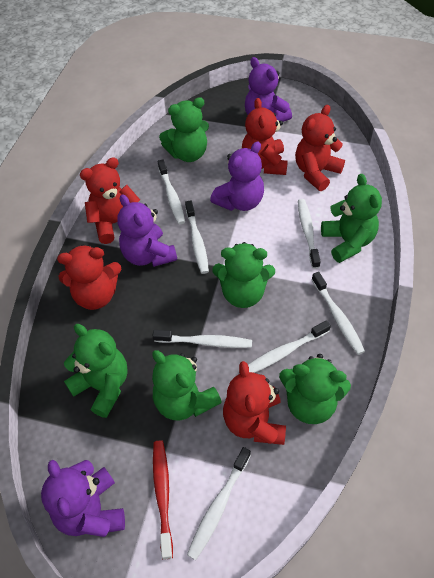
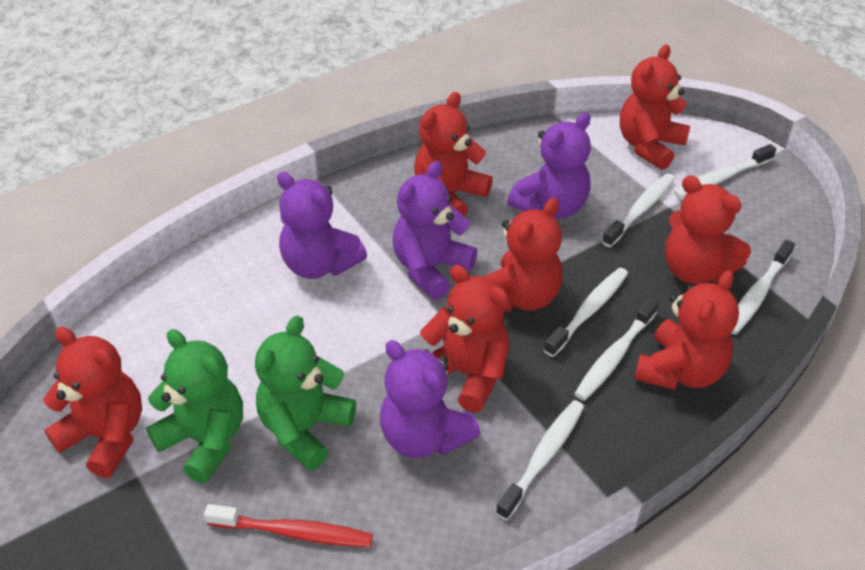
green teddy bear: 6 -> 2
red teddy bear: 5 -> 7
white toothbrush: 7 -> 6

